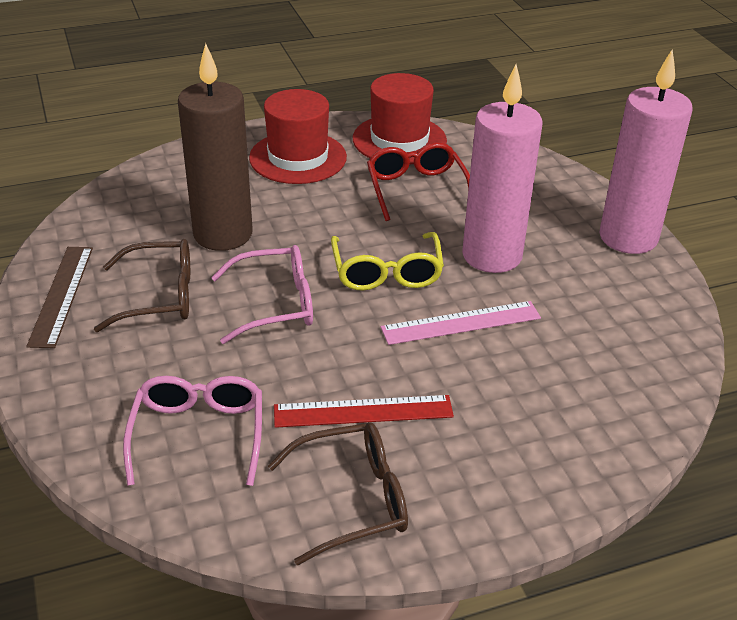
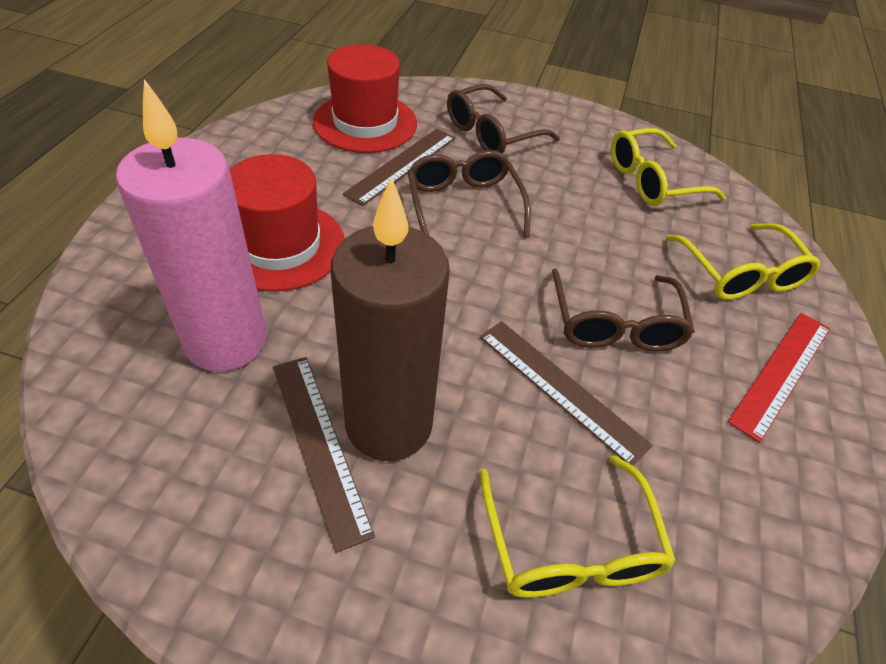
brown glasses: 2 -> 3
brown ruler: 1 -> 3
pink candle: 2 -> 1
pink glasses: 2 -> 0
pink ruler: 1 -> 0
red glasses: 1 -> 0
yellow glasses: 1 -> 3

